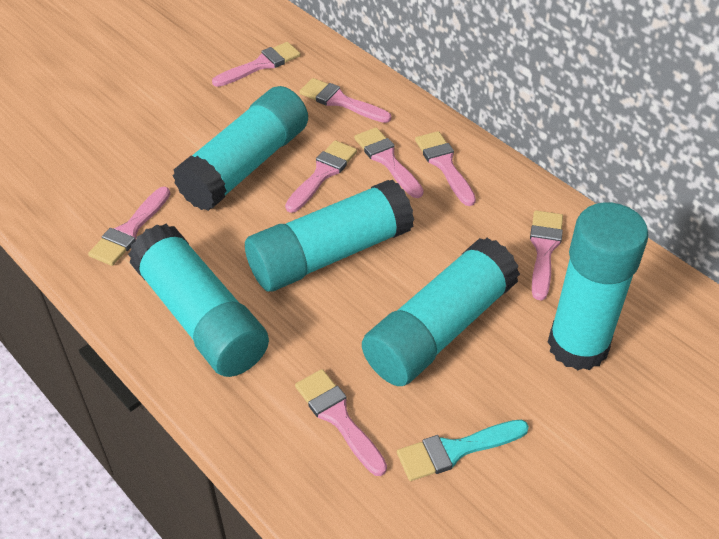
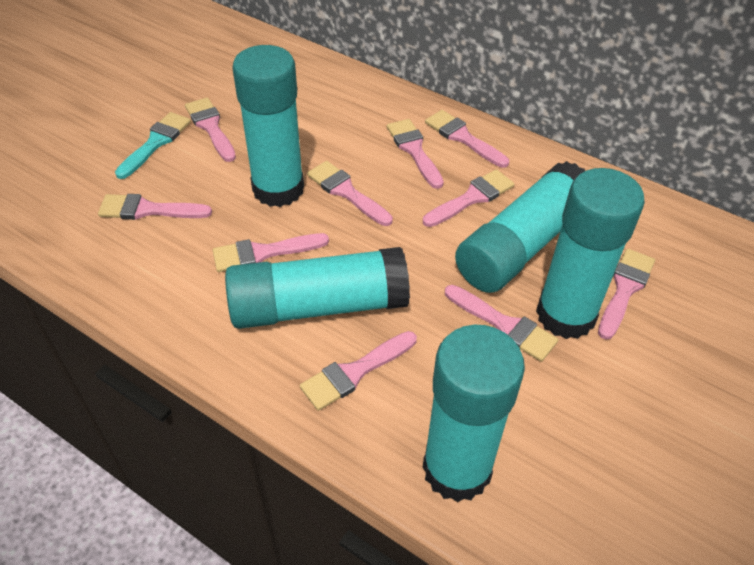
pink brush: 8 -> 10

